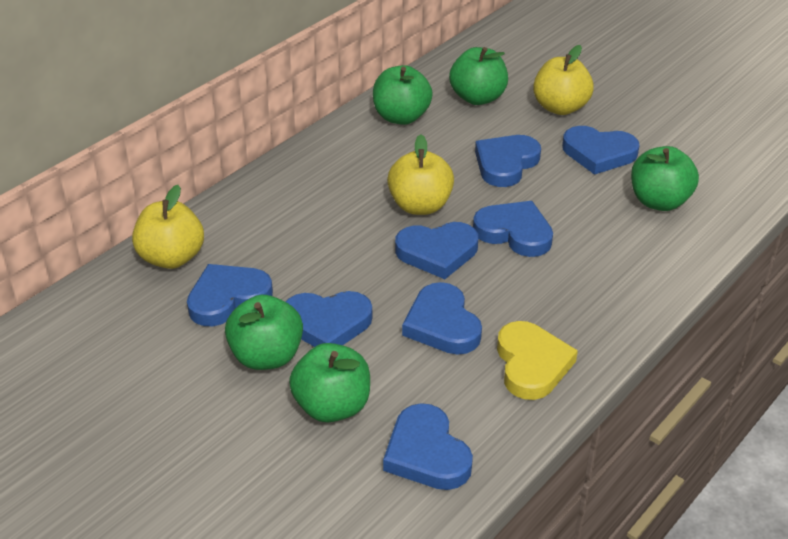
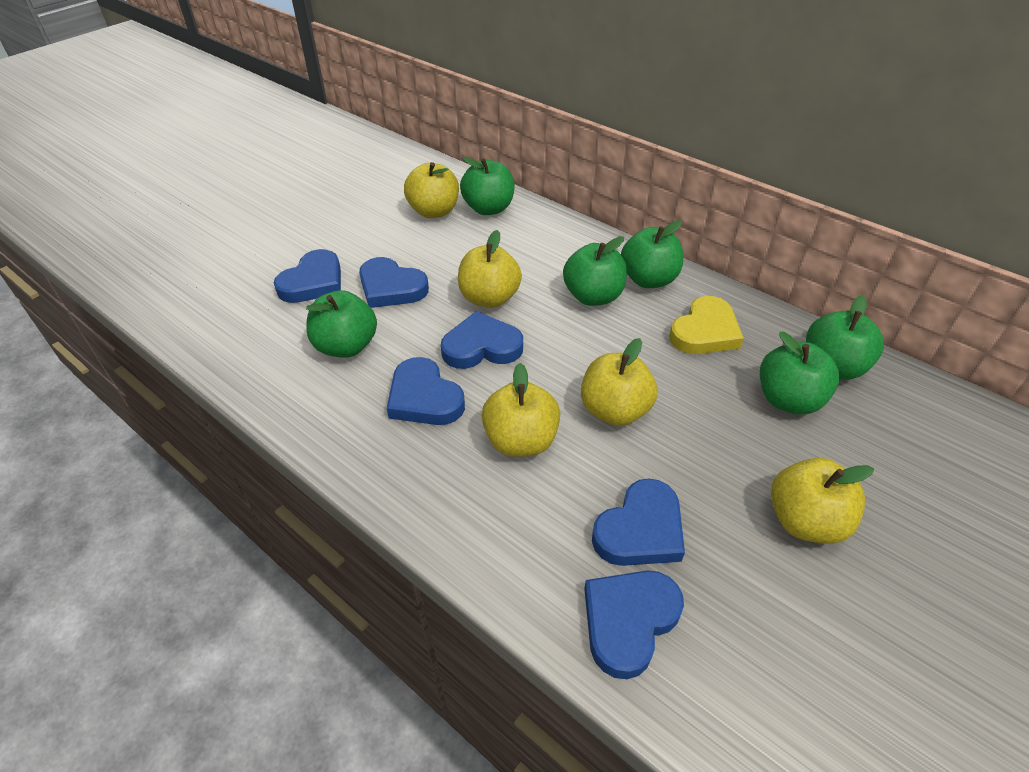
blue heart: 8 -> 6
green apple: 5 -> 6
yellow apple: 3 -> 5

